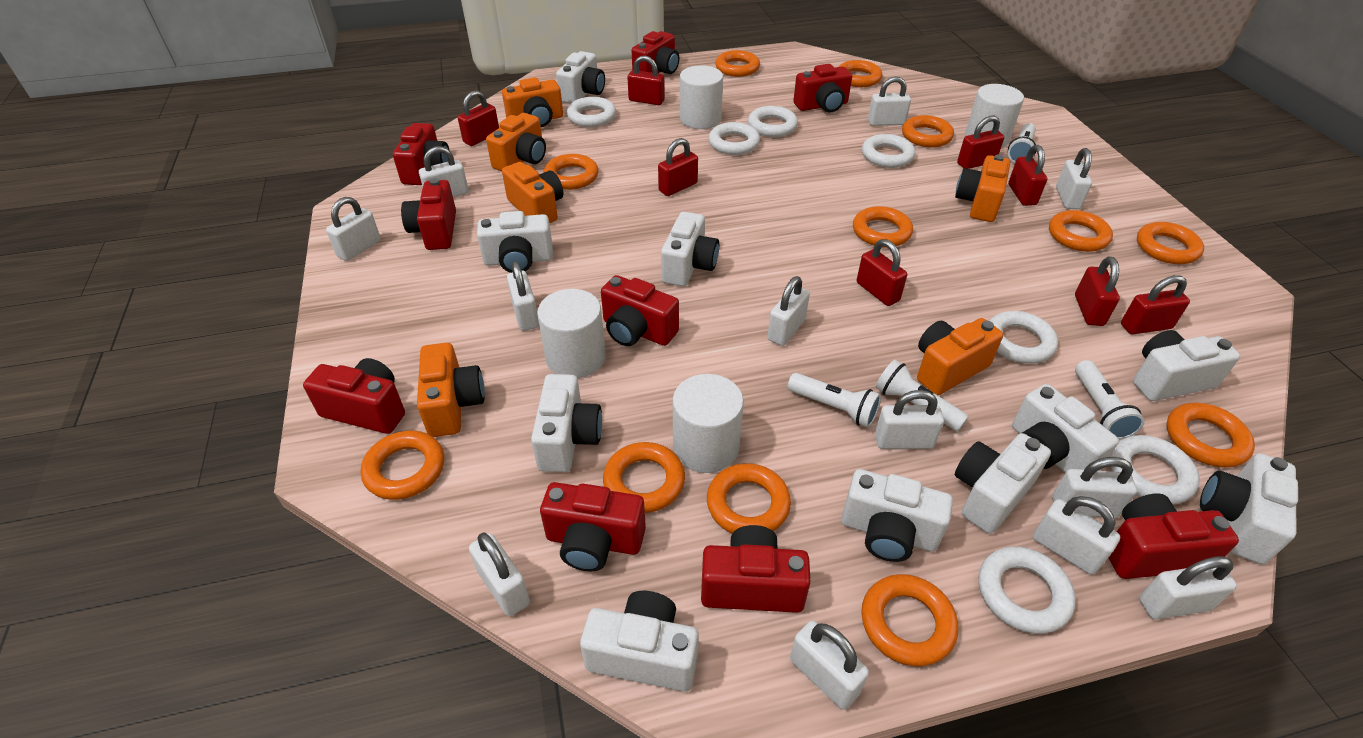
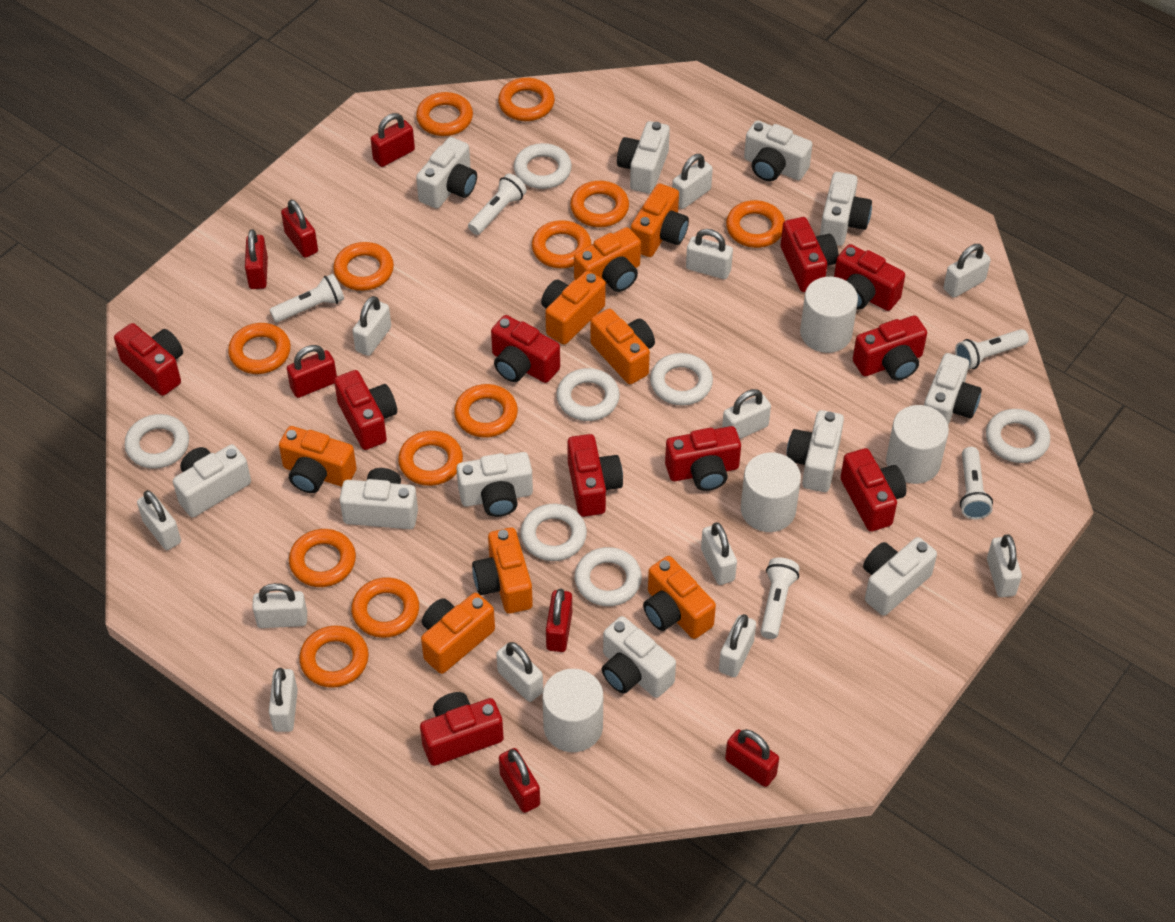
orange camera: 6 -> 8
red camera: 9 -> 10
red padlock: 8 -> 7
white camera: 10 -> 11
white flashlight: 4 -> 5

